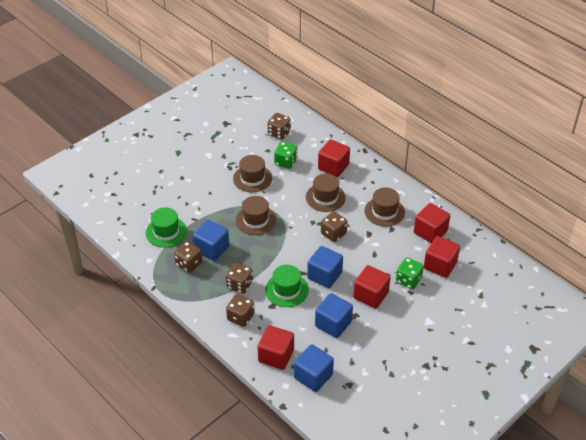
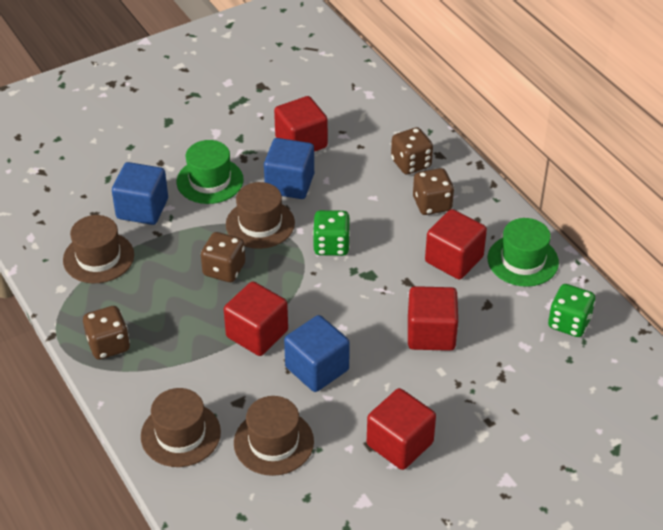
blue cube: 4 -> 3
brown dice: 5 -> 4

